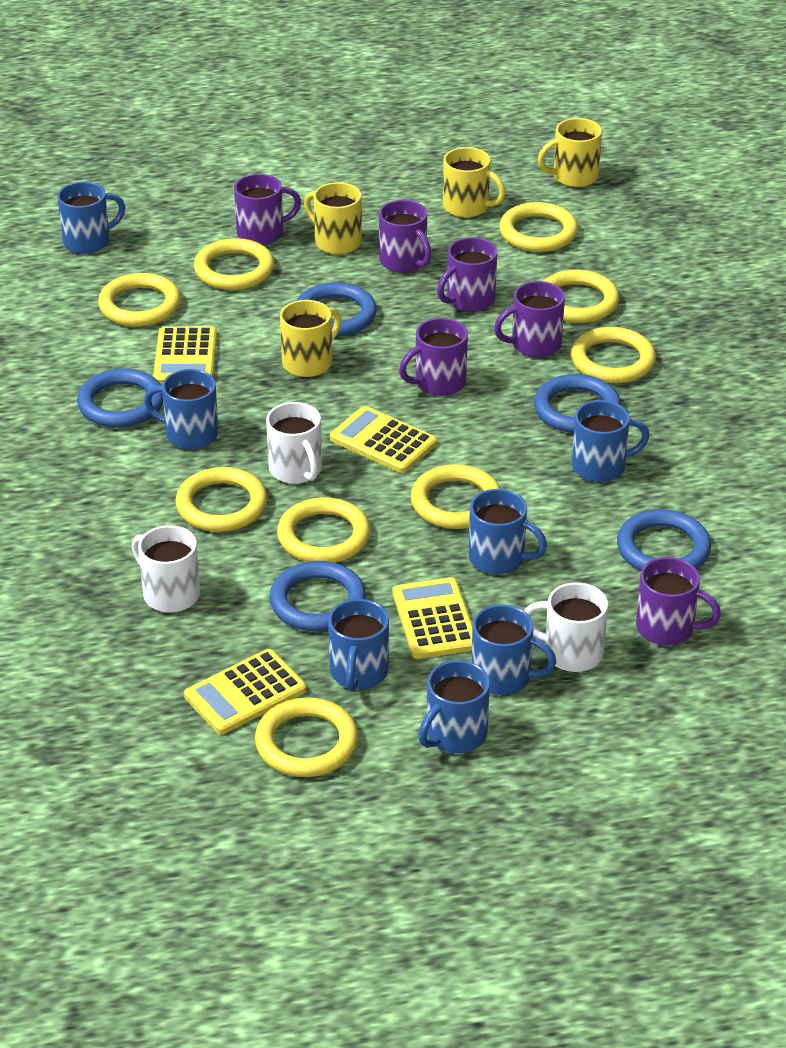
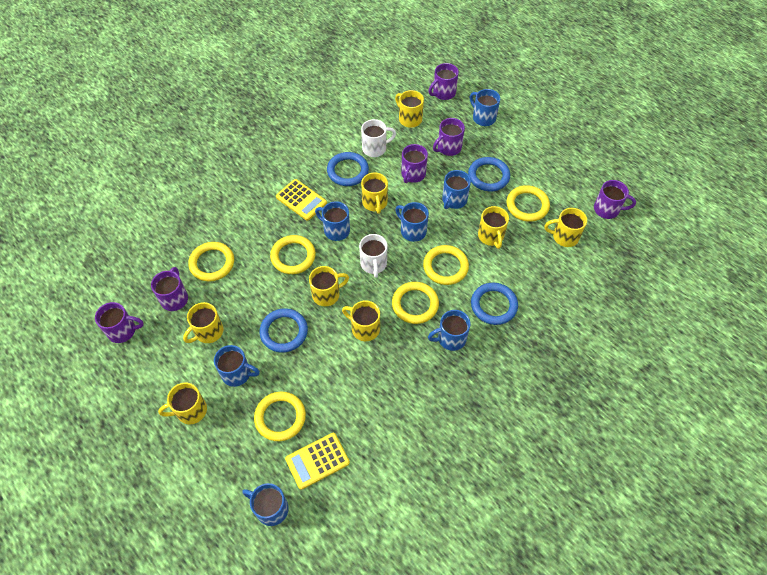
blue ring: 5 -> 4
white mug: 3 -> 2
yellow calculator: 4 -> 2
yellow mug: 4 -> 8
yellow ring: 9 -> 6

